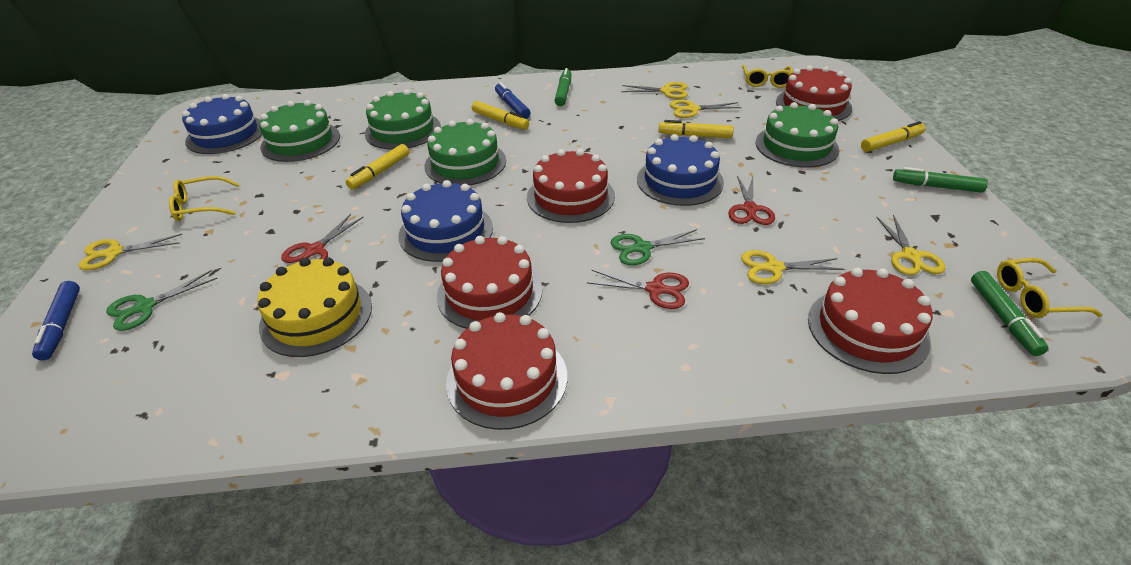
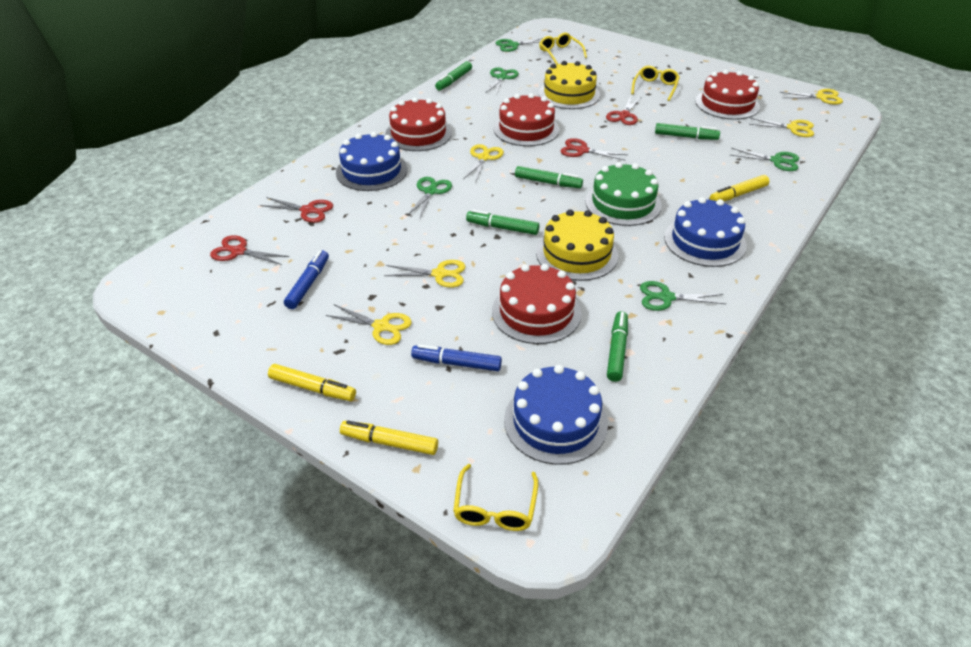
green cake: 4 -> 1
green marker: 3 -> 5
green scissors: 2 -> 5
red cake: 5 -> 4
red scissors: 3 -> 4
yellow cake: 1 -> 2
yellow marker: 4 -> 3

